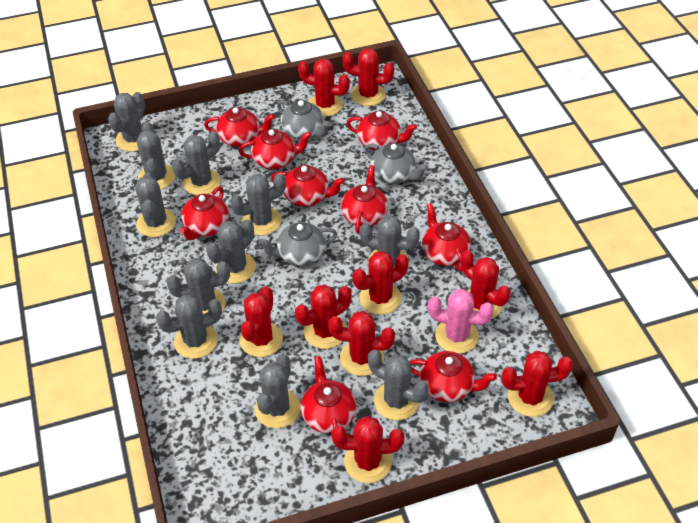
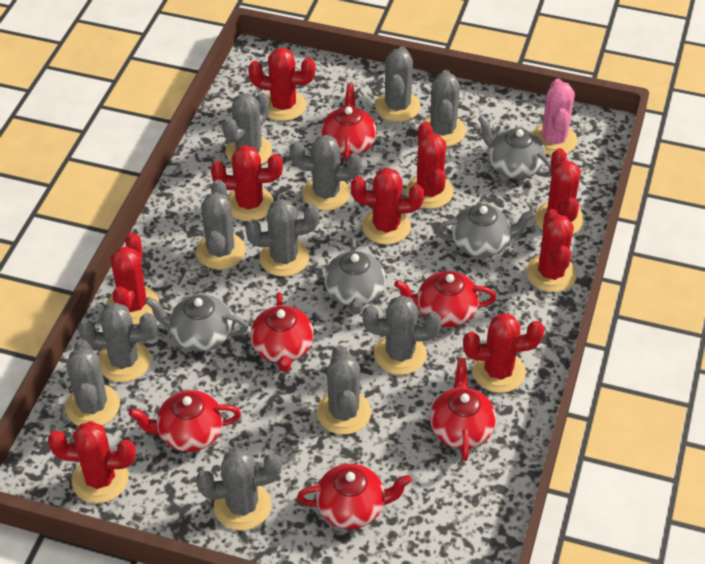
grey teapot: 3 -> 4
red teapot: 9 -> 6

